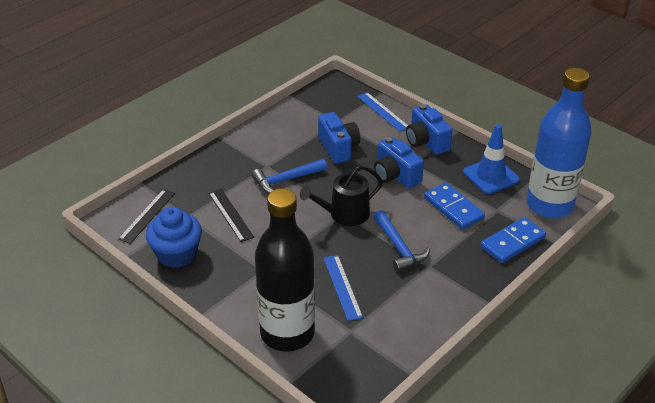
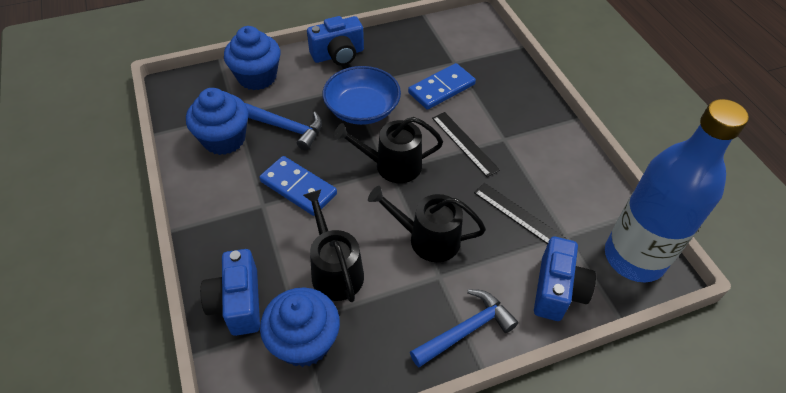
black bottle: 1 -> 0
black watering can: 1 -> 3
blue bowl: 0 -> 1
blue cupcake: 1 -> 3
blue ruler: 2 -> 0
blue traffic cone: 1 -> 0

